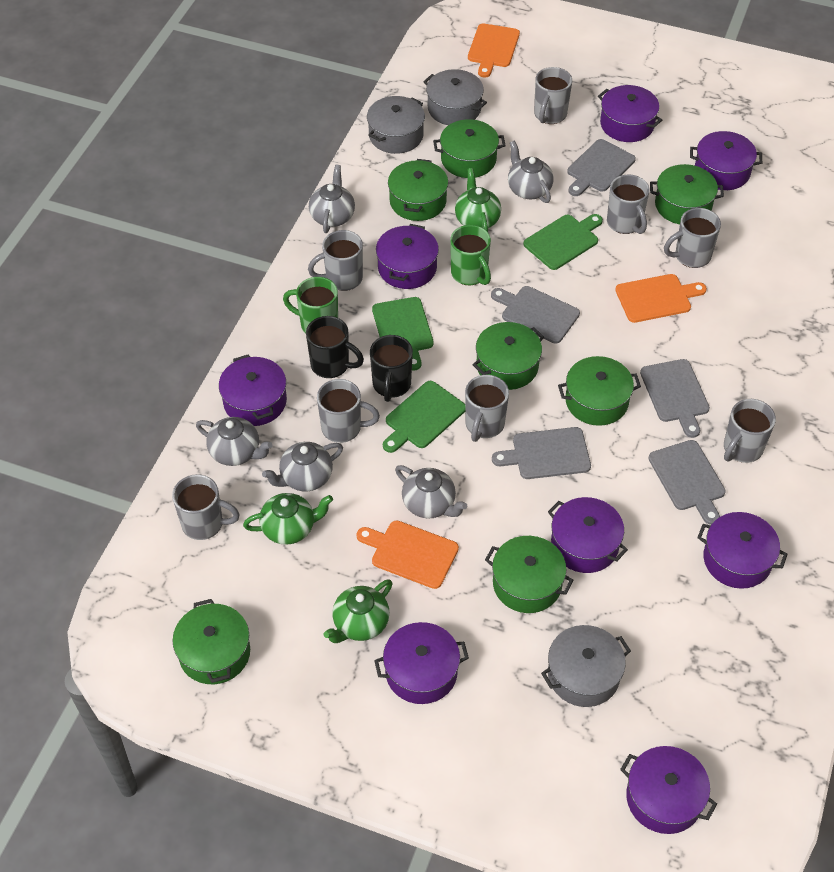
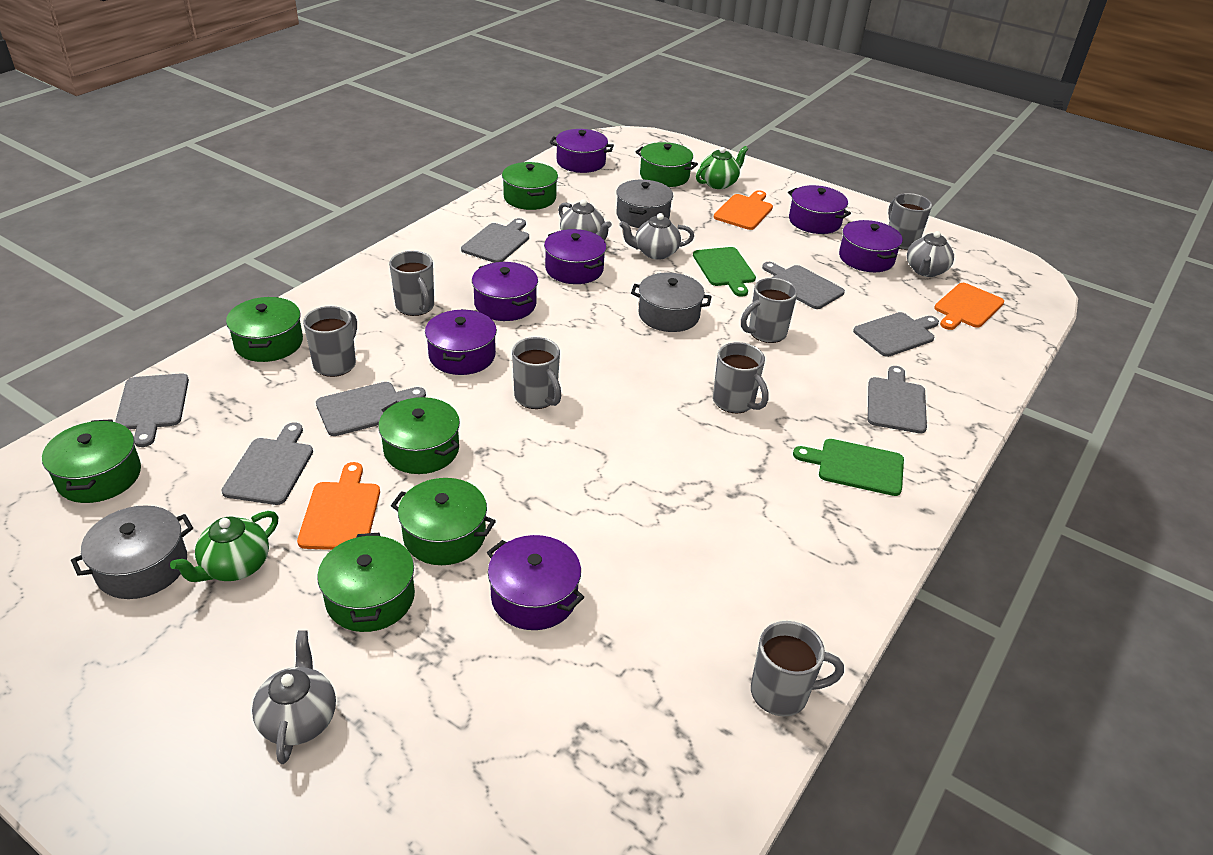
black mug: 2 -> 0
green cutting board: 3 -> 2
green mug: 2 -> 0
green teapot: 3 -> 2
grey cutting board: 5 -> 7
grey mug: 8 -> 7
grey teapot: 5 -> 4
purple pot: 8 -> 7

